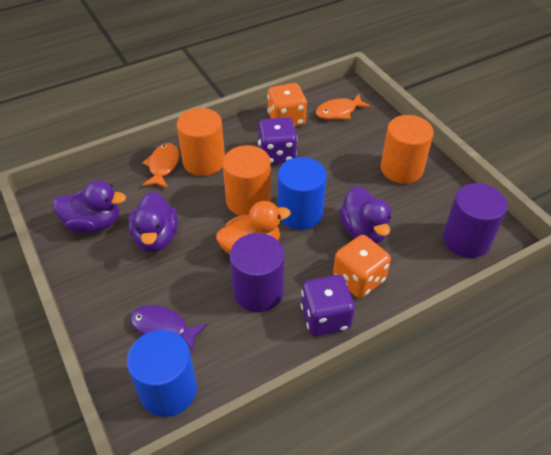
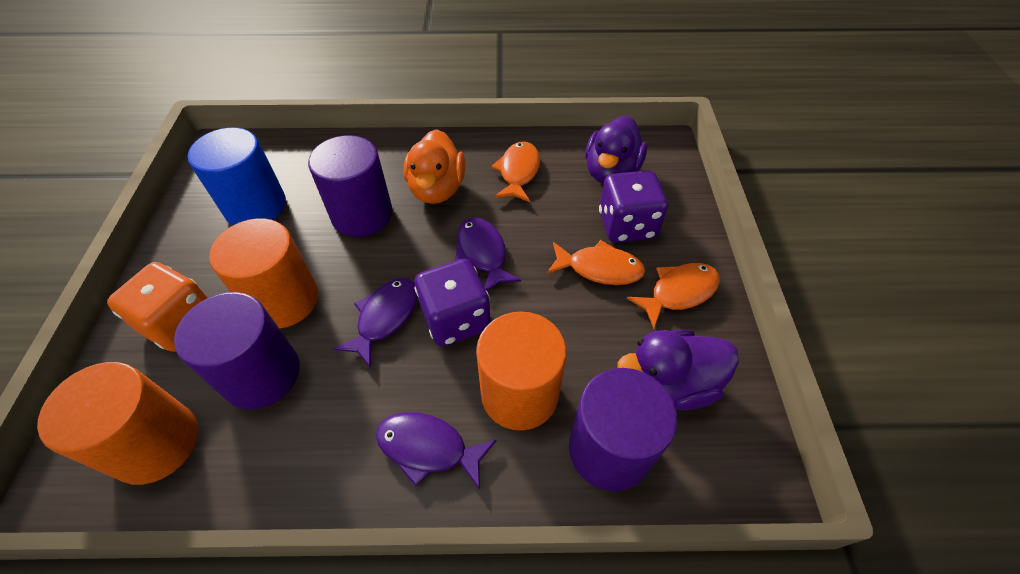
blue cylinder: 2 -> 1
orange dice: 2 -> 1
orange fish: 2 -> 3
purple cylinder: 2 -> 3
purple duck: 3 -> 2
purple fish: 1 -> 3

